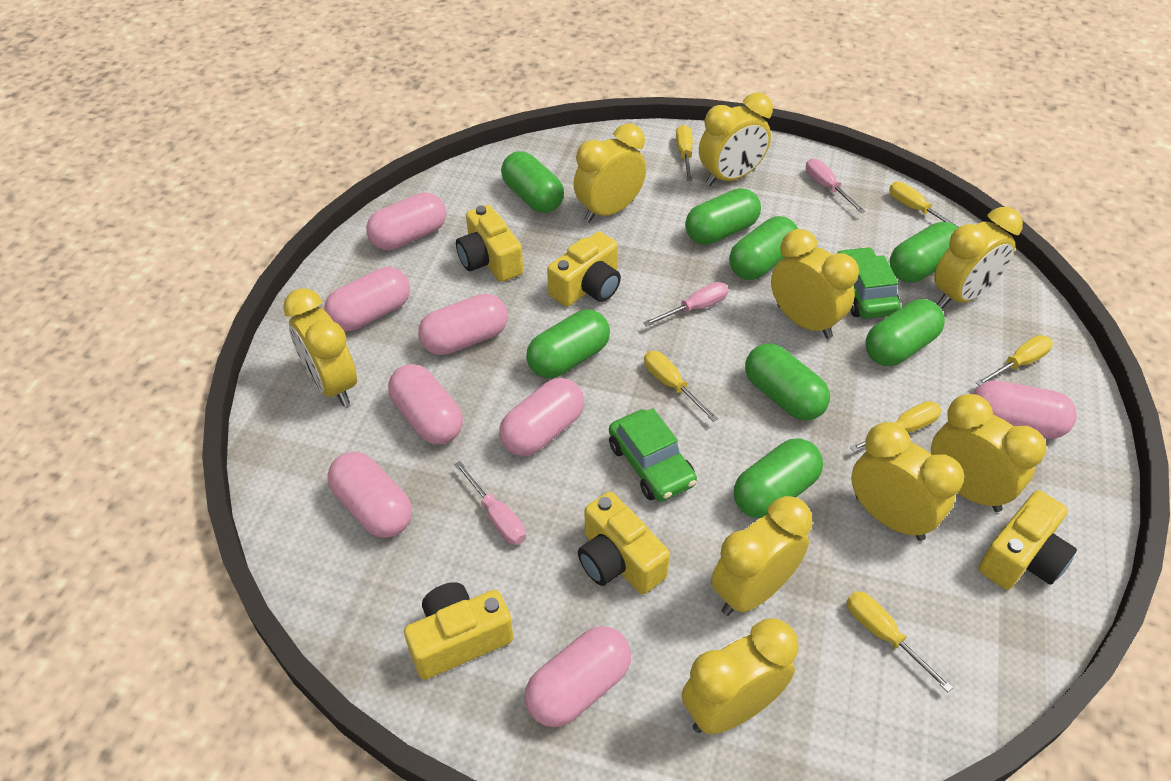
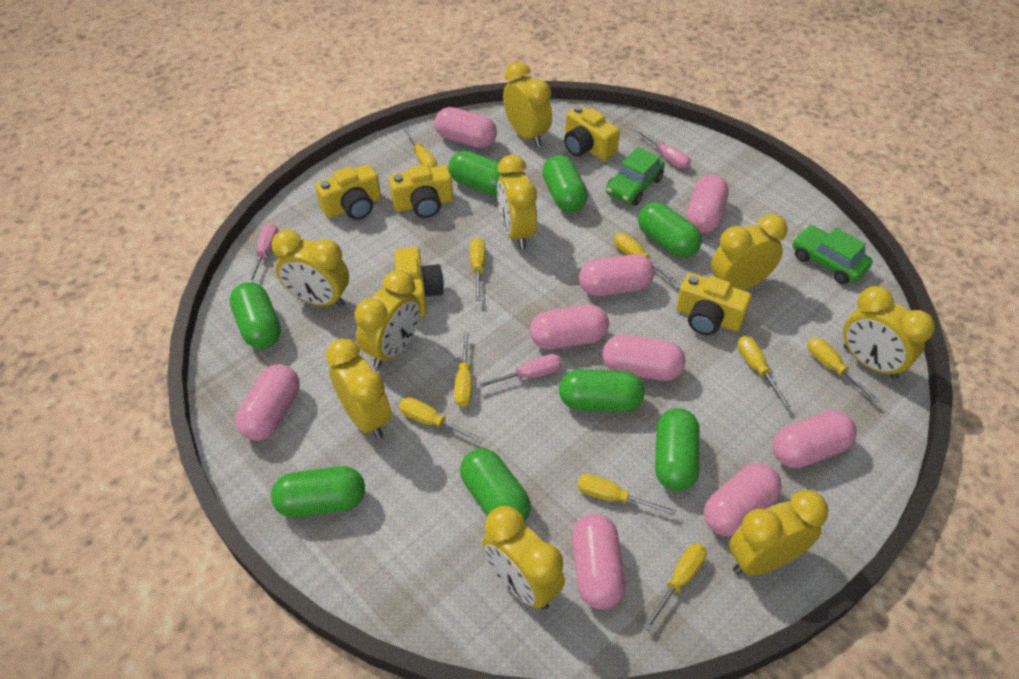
pink capsule: 8 -> 9
yellow screwdriver: 6 -> 9

